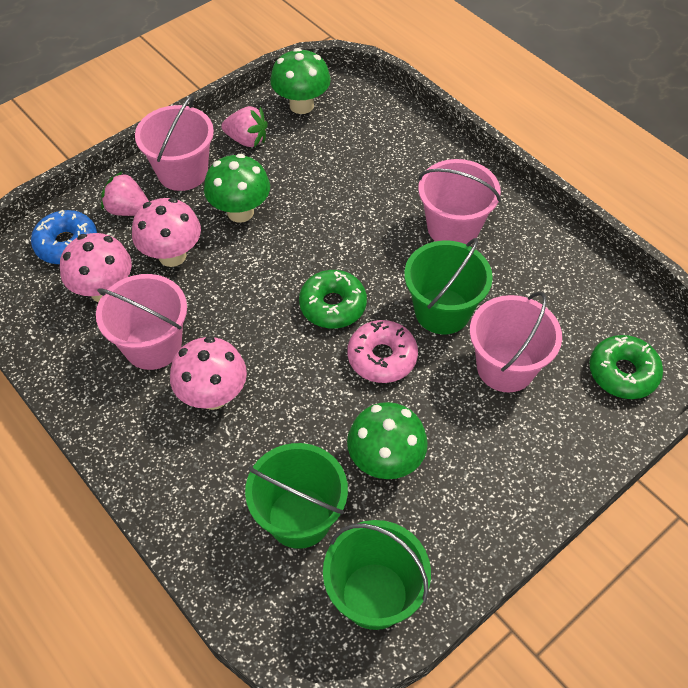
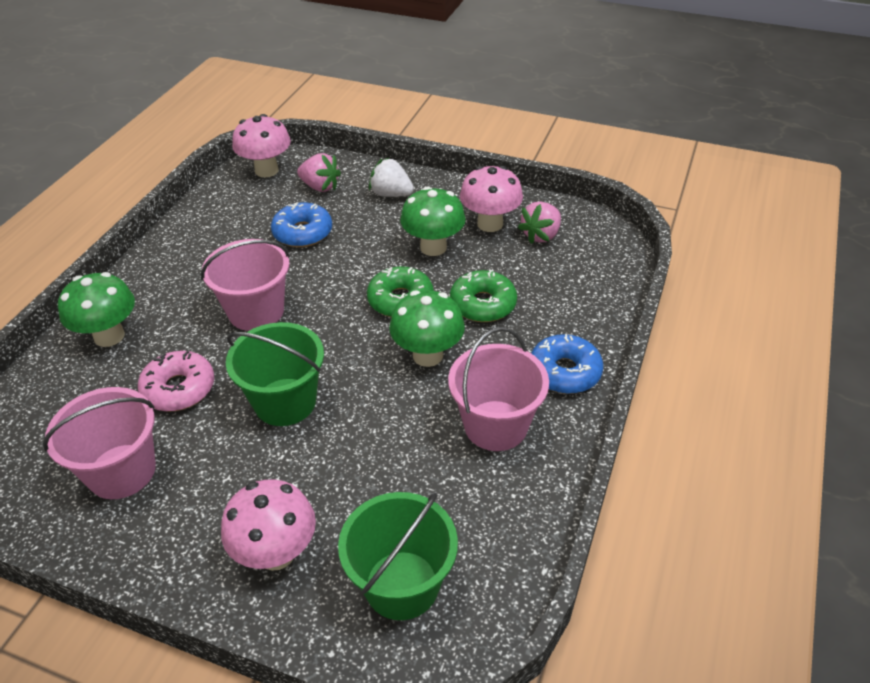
blue donut: 1 -> 2
green bucket: 3 -> 2
pink bucket: 4 -> 3
white strawberry: 0 -> 1

